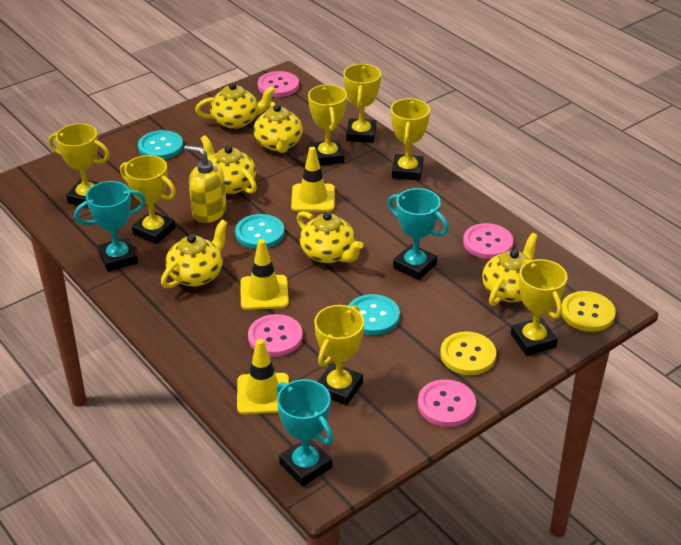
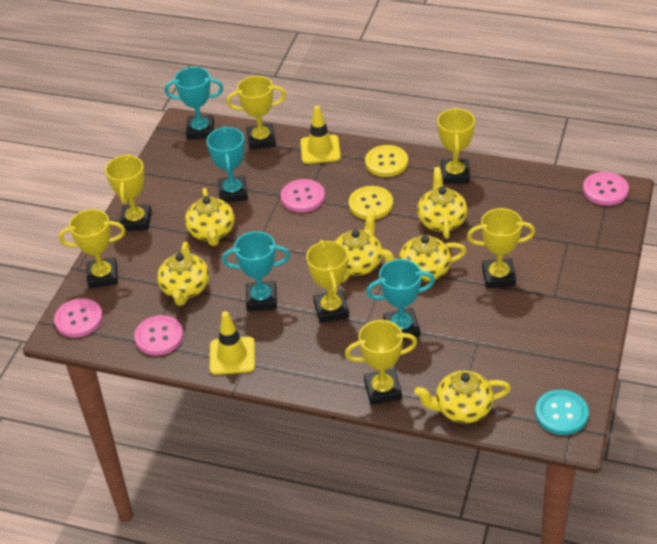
turquoise button: 3 -> 1
turquoise trophy: 3 -> 4
yellow soap dispenser: 1 -> 0
yellow traffic cone: 3 -> 2

